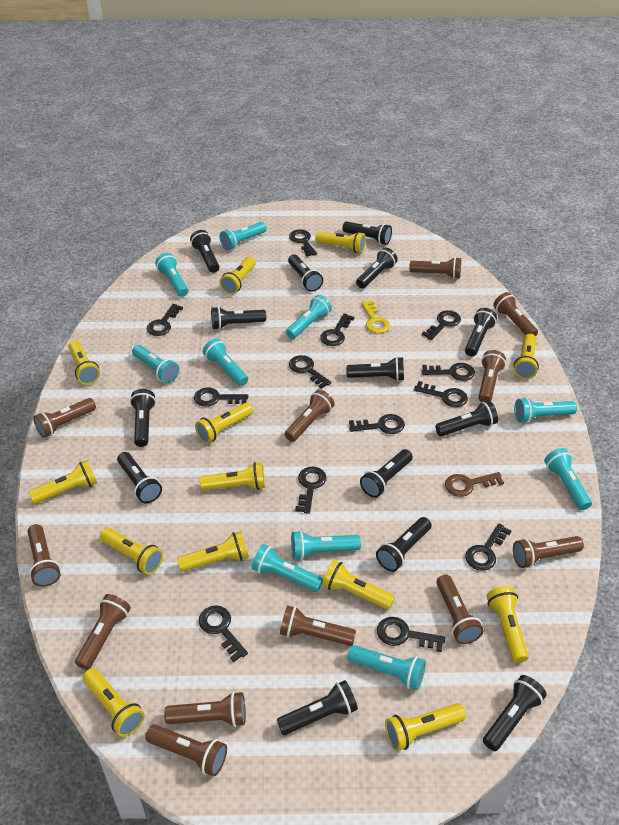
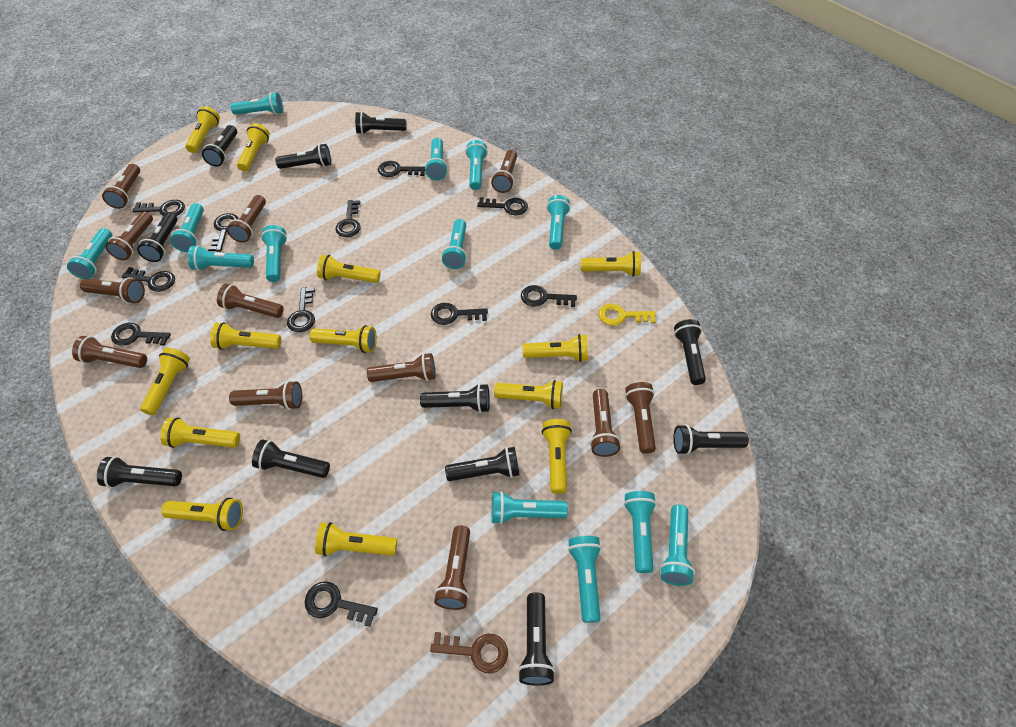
black flashlight: 14 -> 11
black key: 13 -> 11
turquoise flashlight: 10 -> 13

